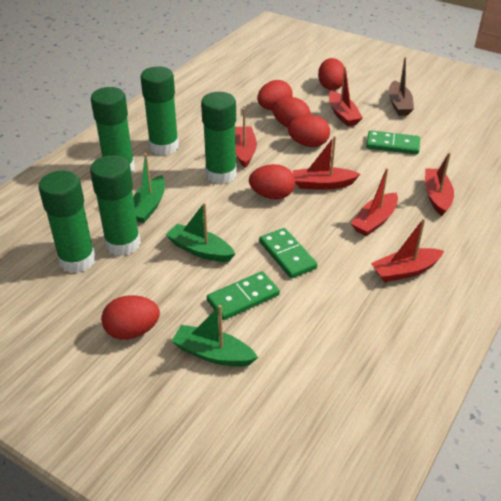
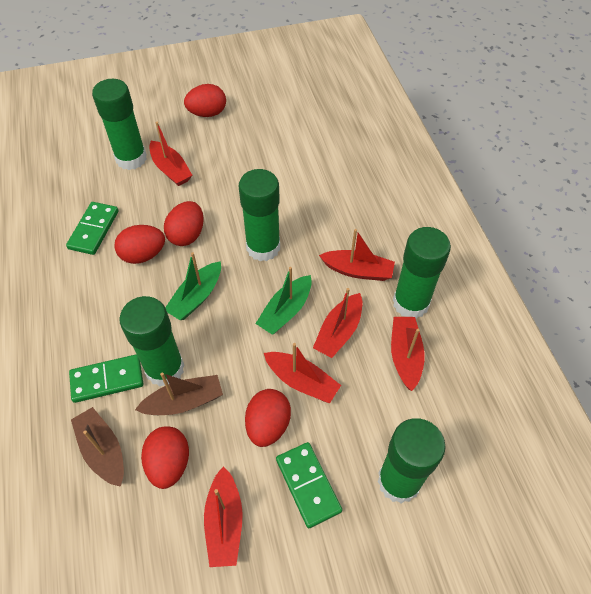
brown boat: 1 -> 2
green boat: 3 -> 2
red egg: 6 -> 5

